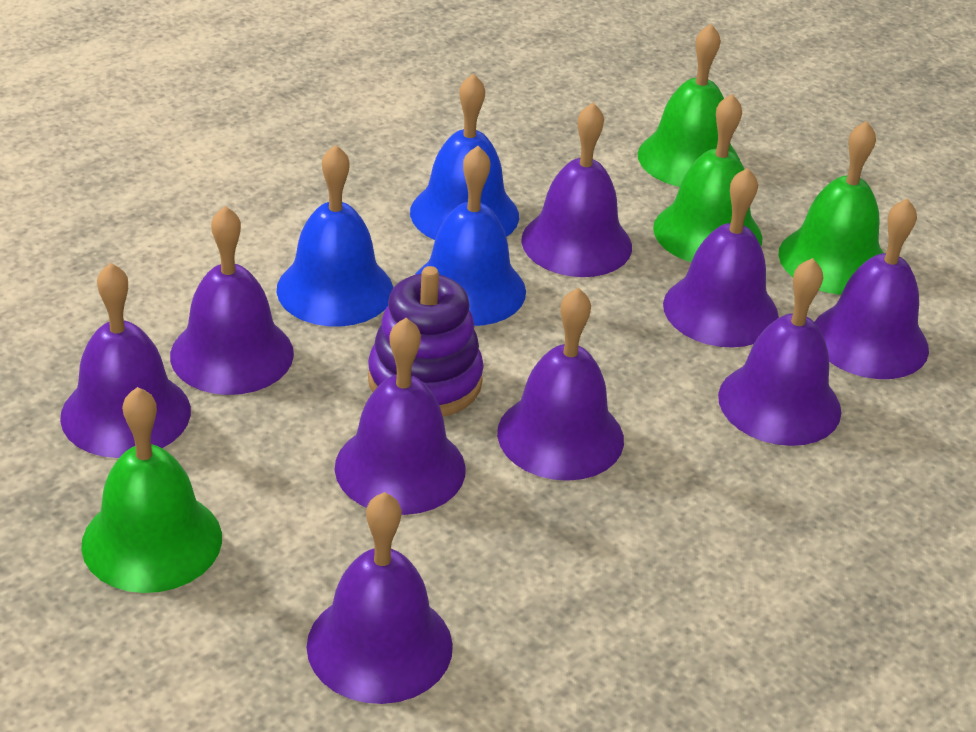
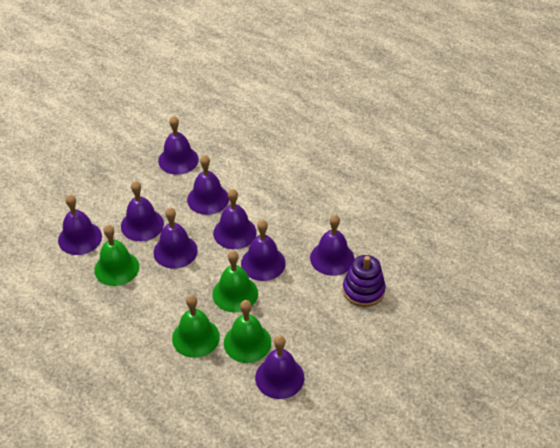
blue bell: 3 -> 0

